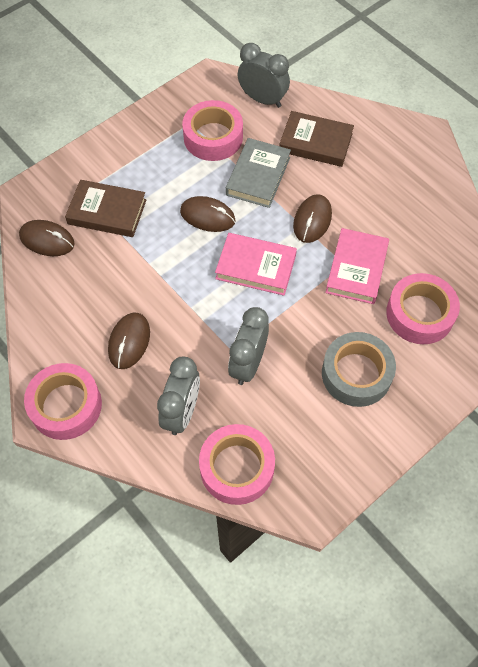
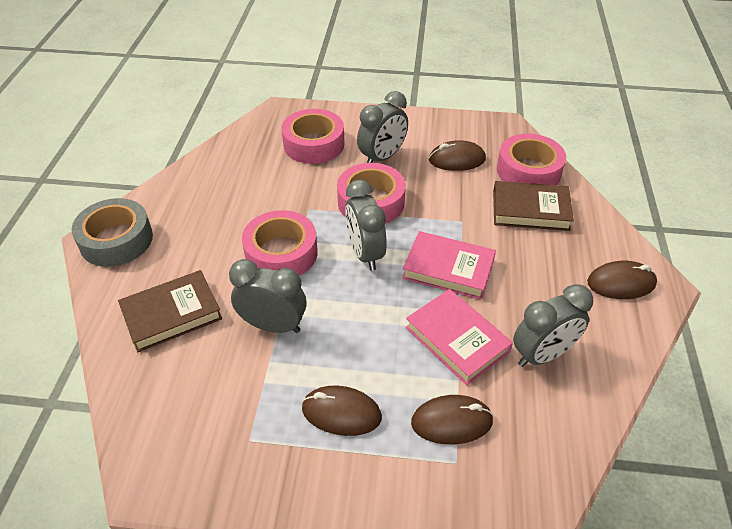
grey book: 1 -> 0
grey clock: 3 -> 4

